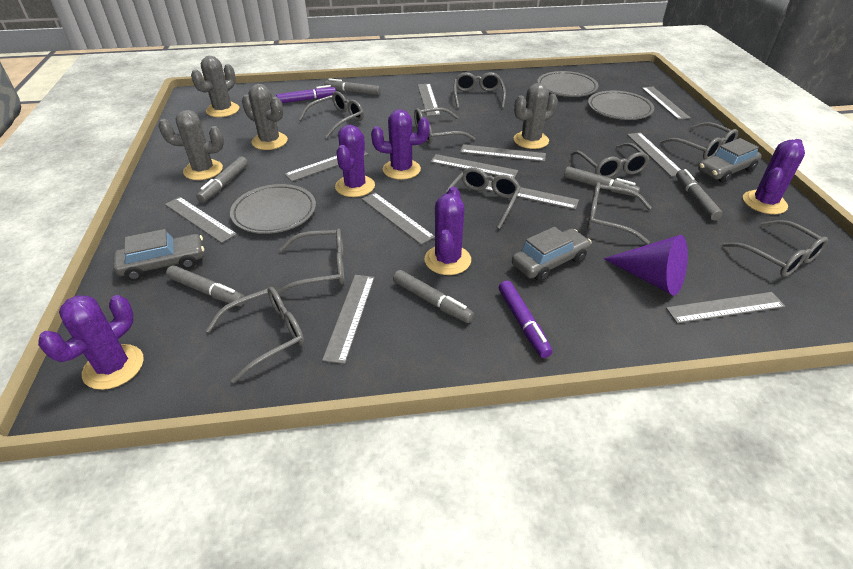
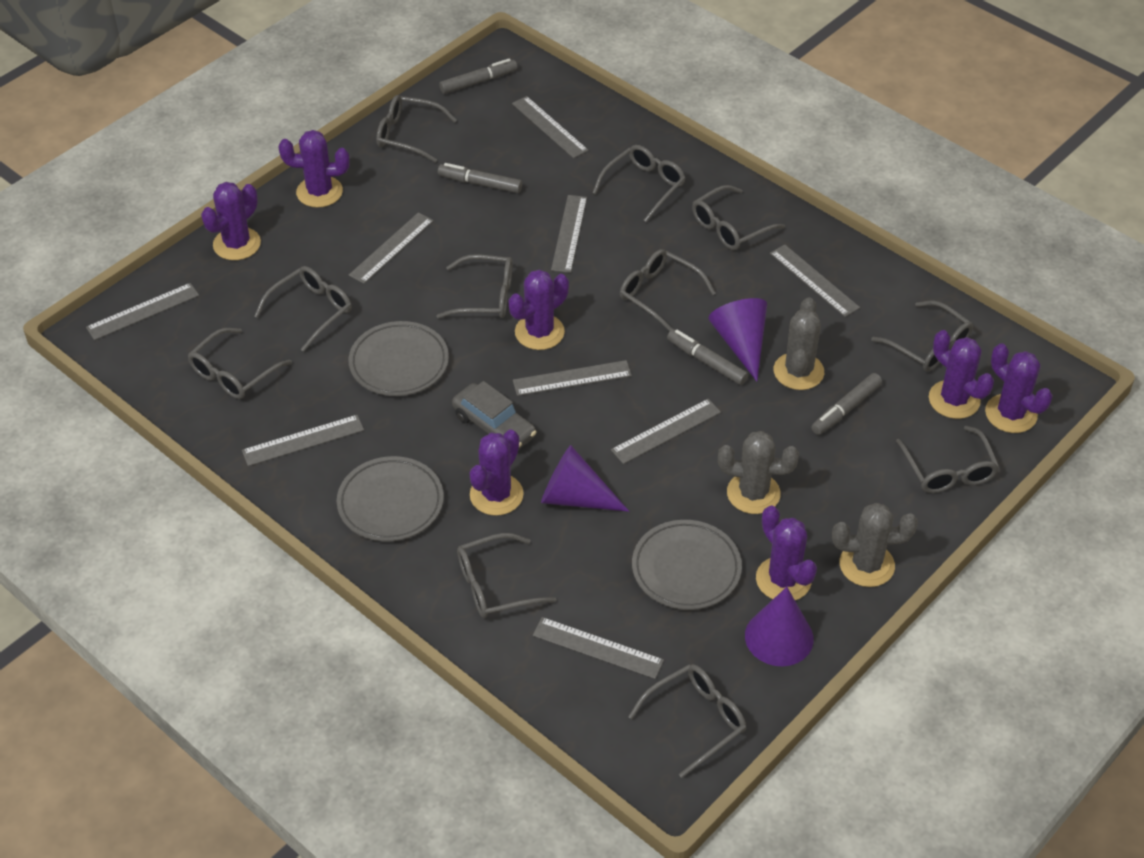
grey cactus: 4 -> 3
grey car: 3 -> 1
grey glasses: 10 -> 11
grey marker: 6 -> 4
grey ruler: 11 -> 9
purple cactus: 5 -> 7
purple cone: 1 -> 3
purple marker: 2 -> 0

